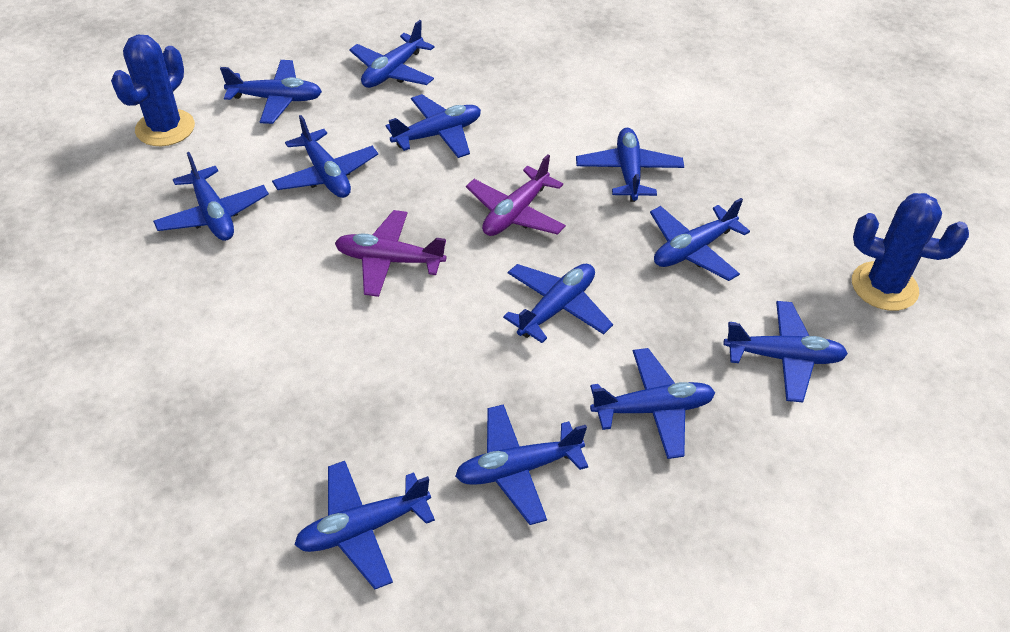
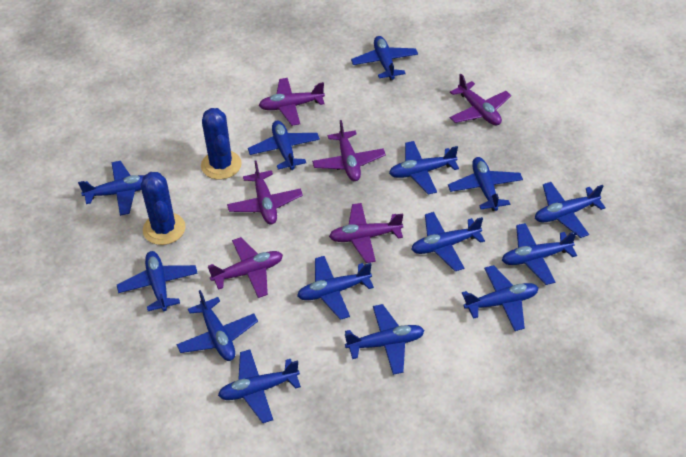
blue plane: 12 -> 14
purple plane: 2 -> 6

